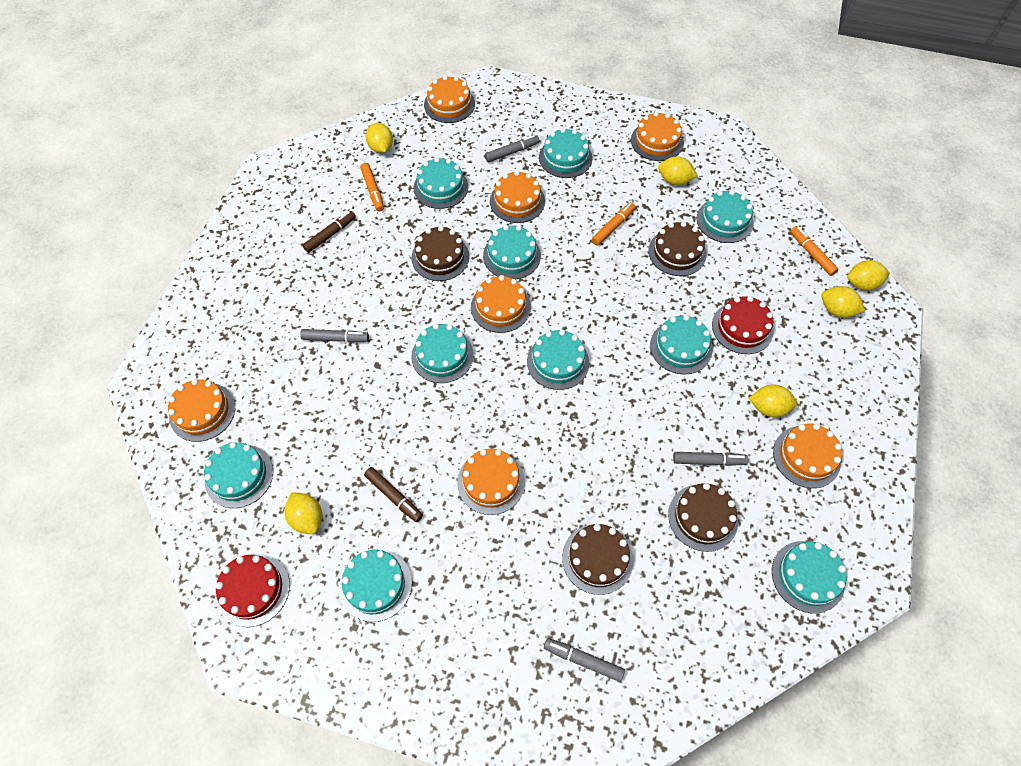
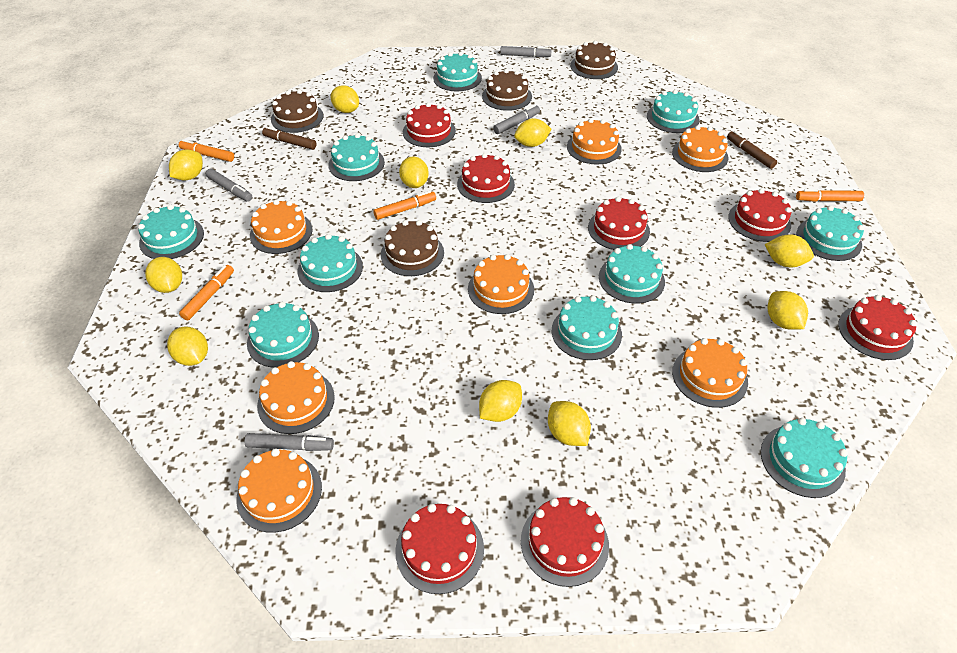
orange marker: 3 -> 4
red cake: 2 -> 7
yellow lemon: 6 -> 10

